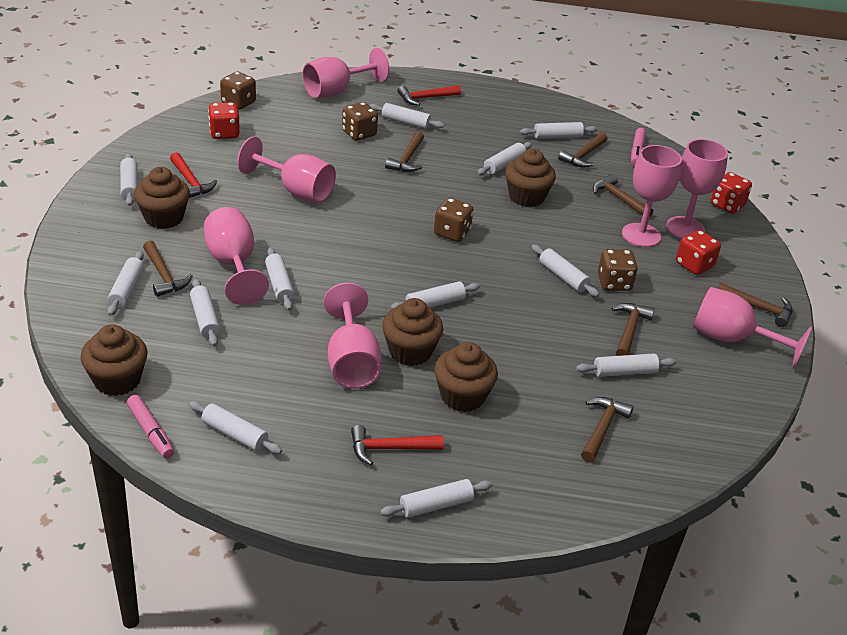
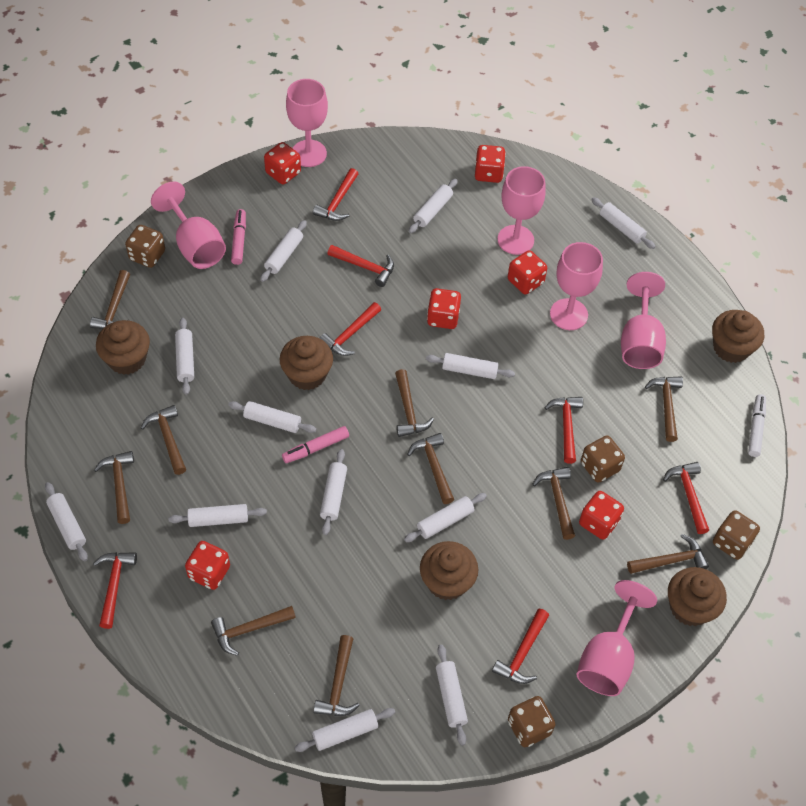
brown hammer: 7 -> 10
pink goblet: 7 -> 6
red dice: 3 -> 6
red hammer: 3 -> 7
white marker: 0 -> 1

